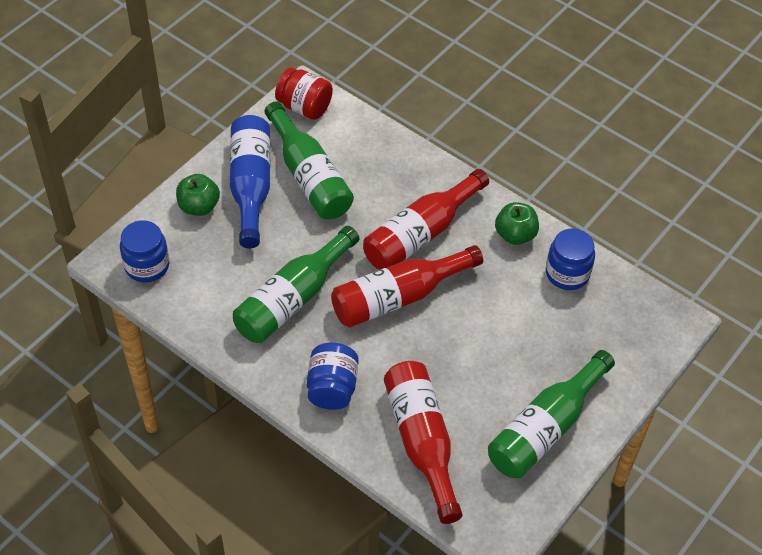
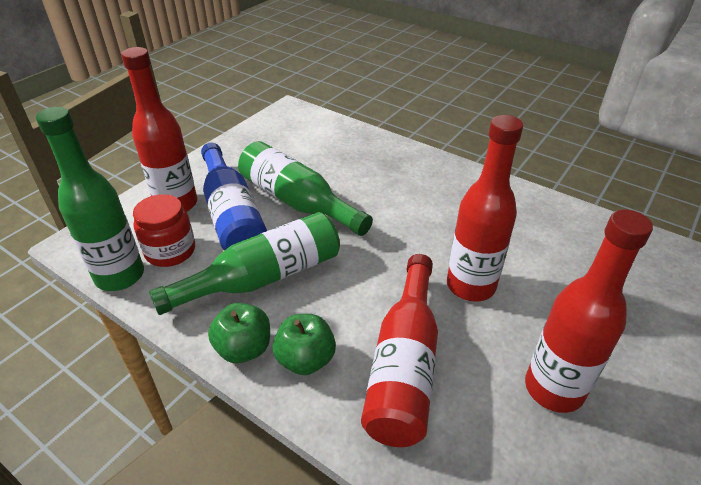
blue jar: 3 -> 0
red bottle: 3 -> 4

